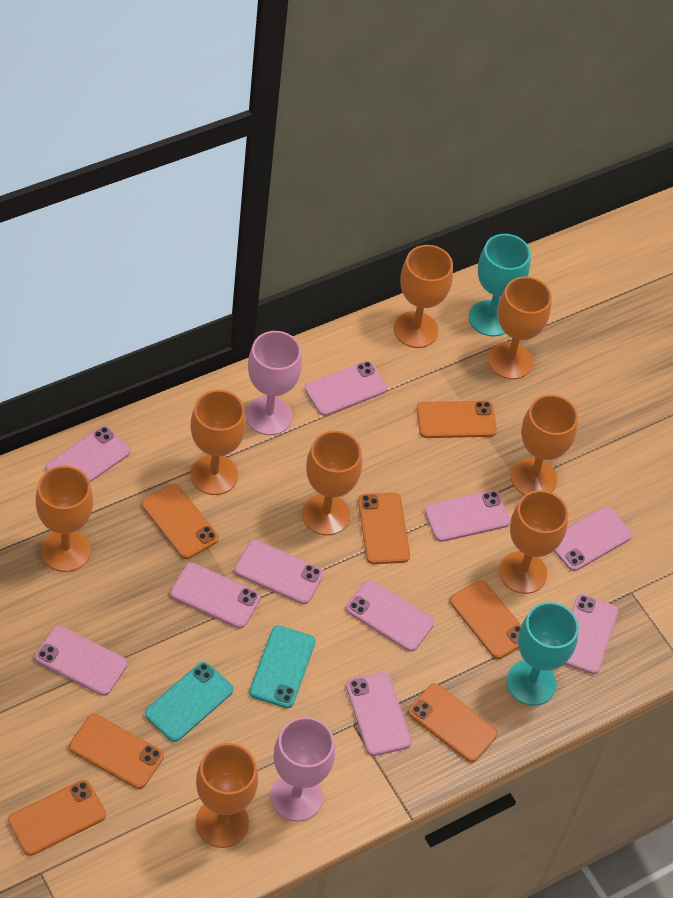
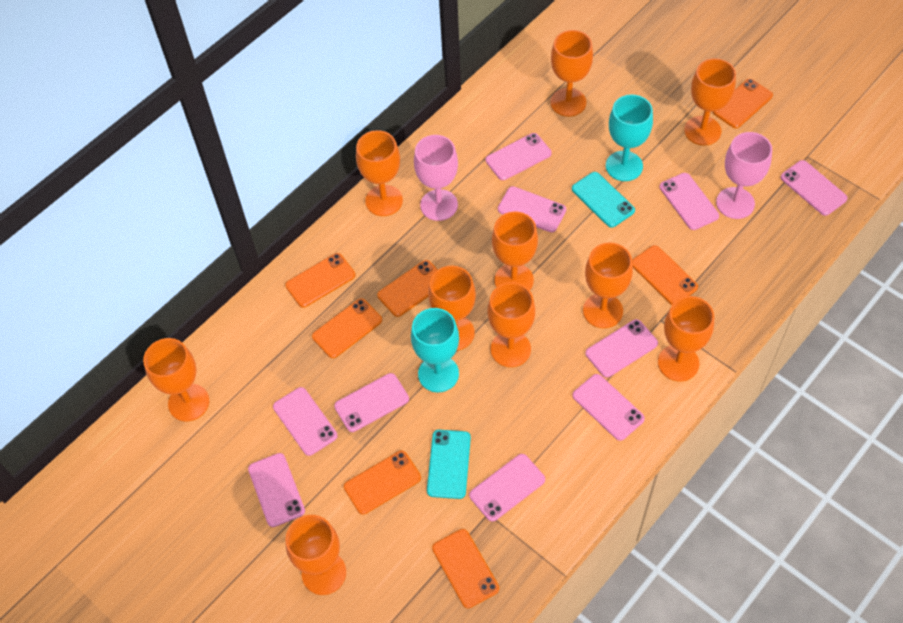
orange goblet: 8 -> 10

